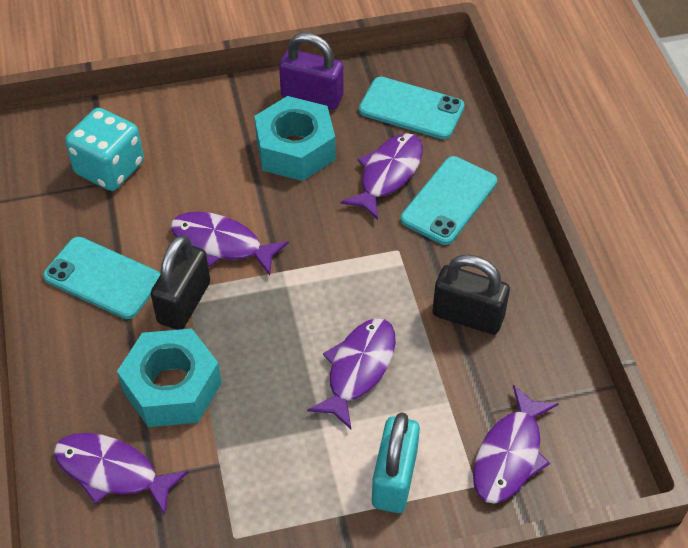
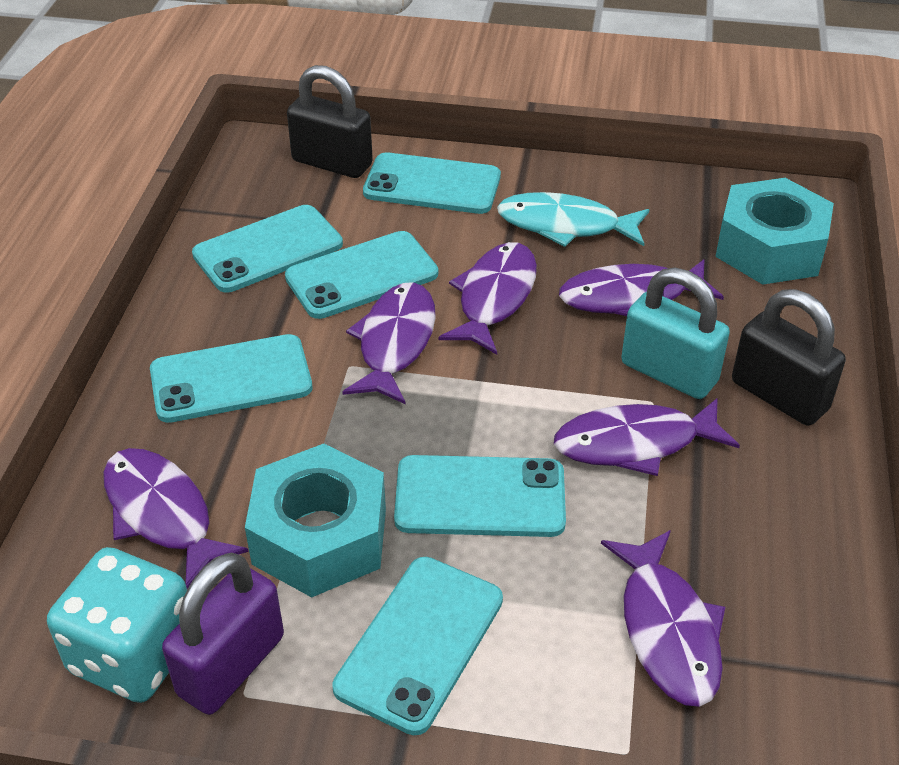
purple fish: 5 -> 6
turquoise fish: 0 -> 1
turquoise phone: 3 -> 6

